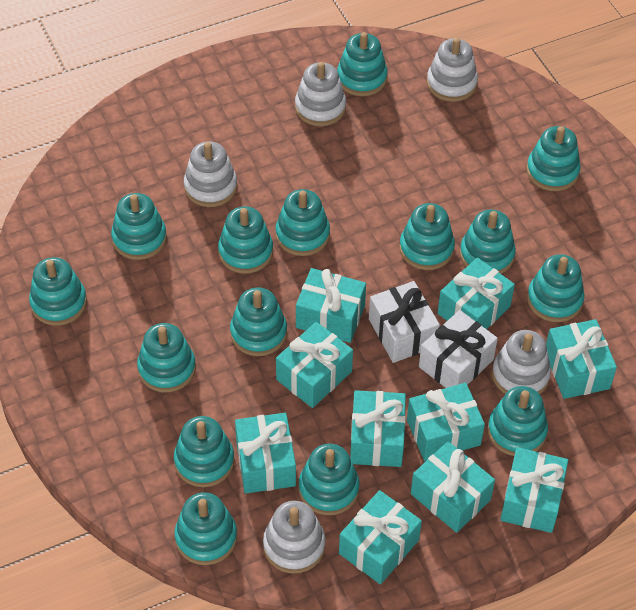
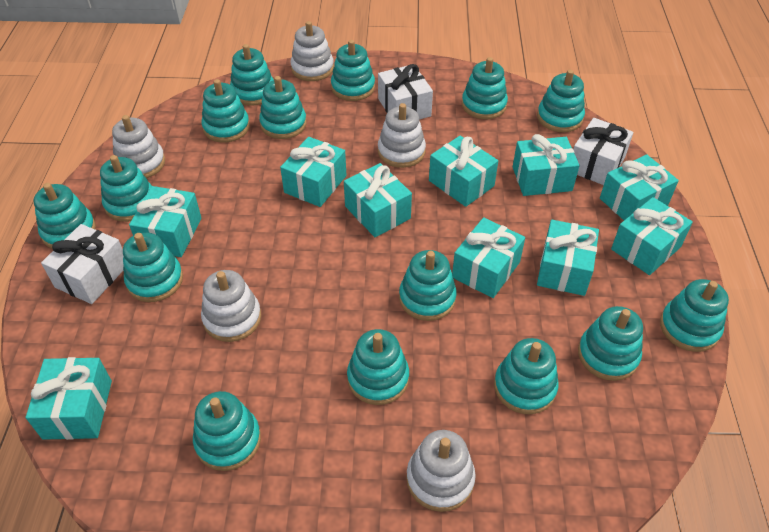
white gift: 2 -> 3

